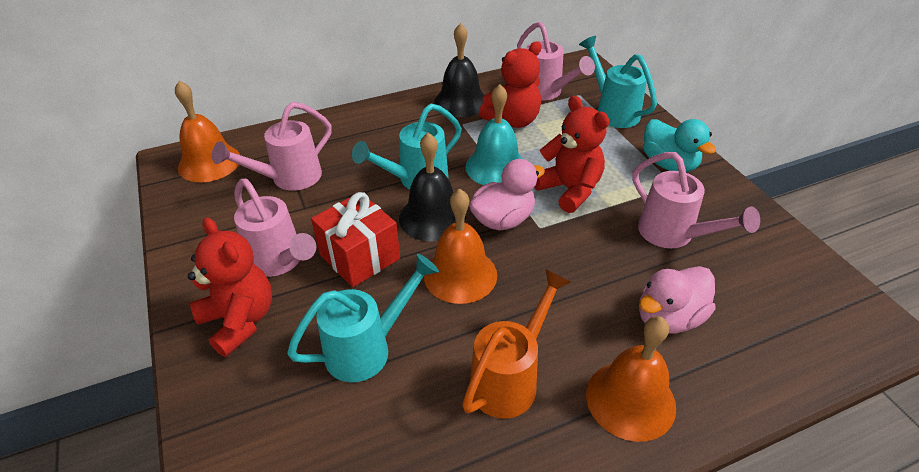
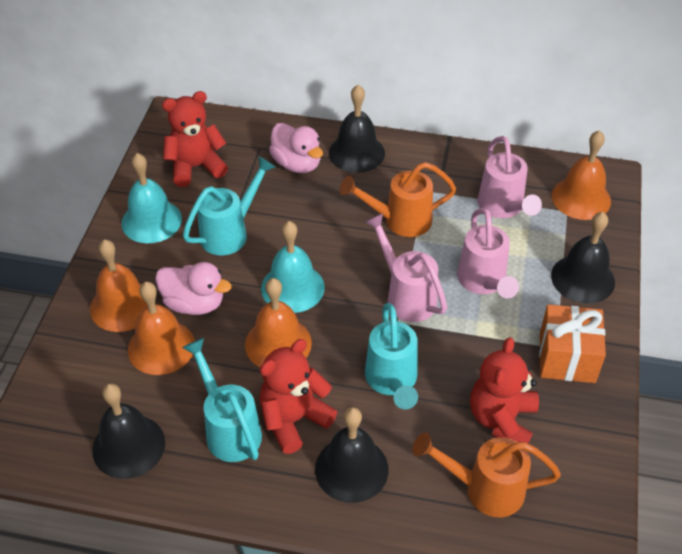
black bell: 2 -> 4
orange bell: 3 -> 4
orange gift: 0 -> 1
orange watering can: 1 -> 2
pink watering can: 4 -> 3
red gift: 1 -> 0
turquoise bell: 1 -> 2
turquoise duck: 1 -> 0

